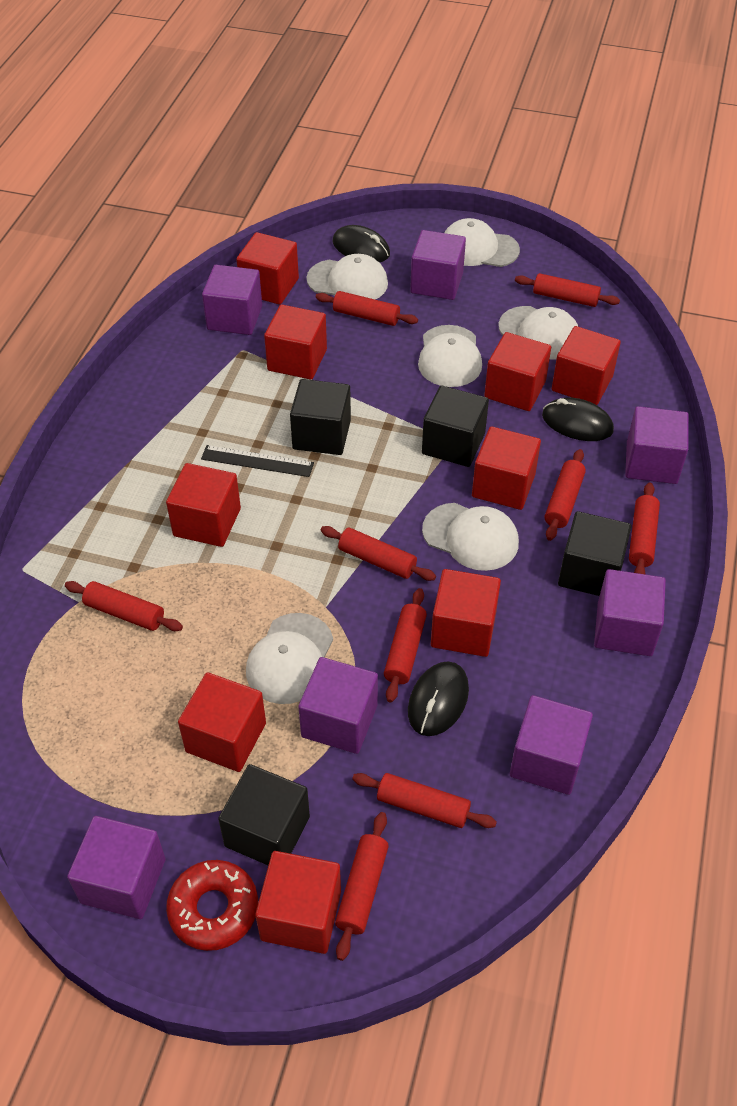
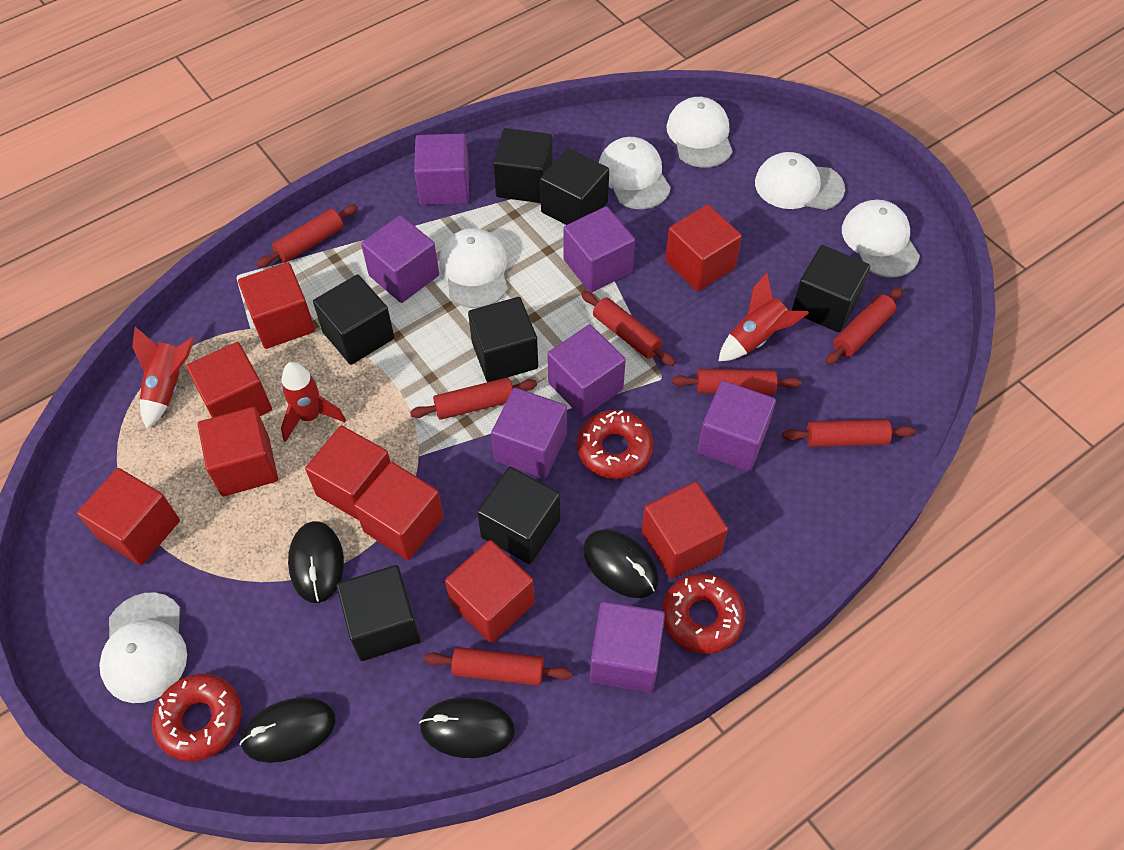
black cube: 4 -> 7
black mouse: 3 -> 4
black ruler: 1 -> 0
red donut: 1 -> 3
red rocket: 0 -> 3
red rolling pin: 9 -> 7

